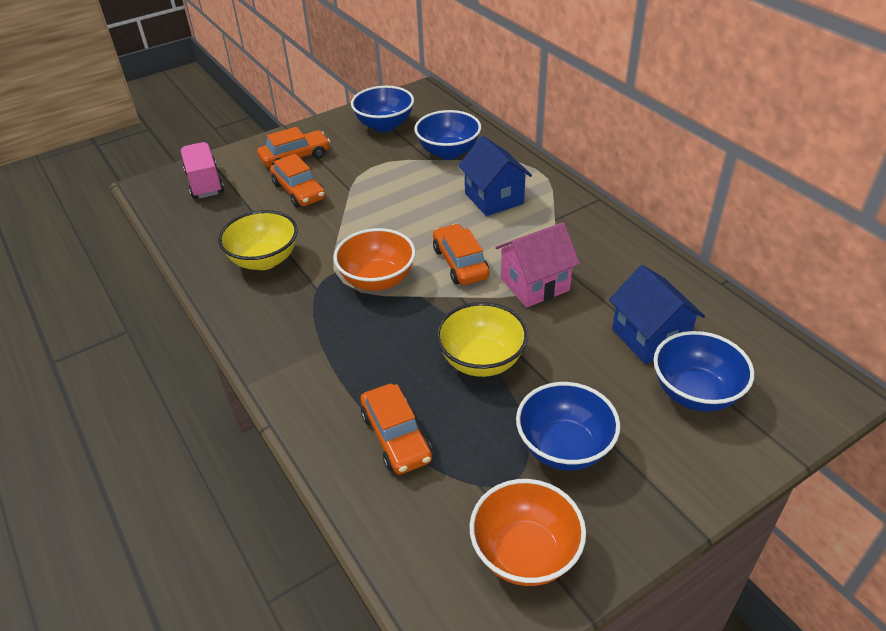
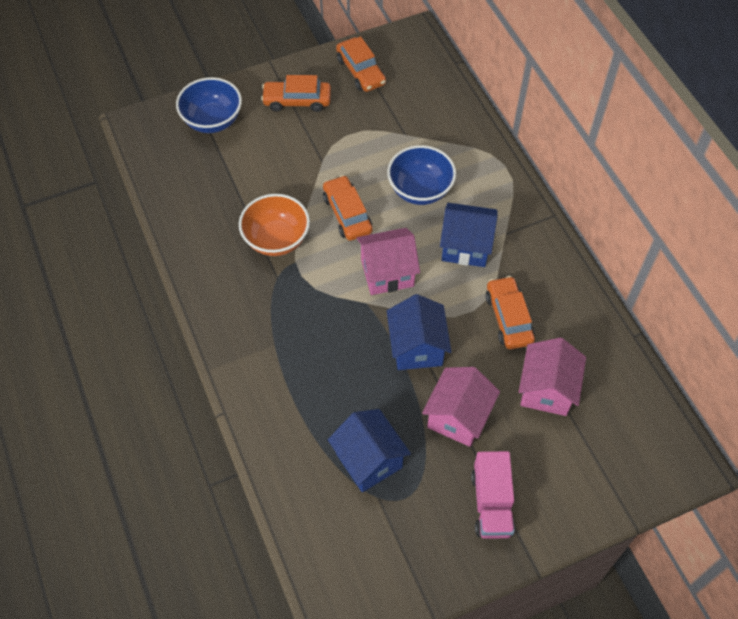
blue bowl: 4 -> 2
blue house: 2 -> 3
orange bowl: 2 -> 1
pink house: 1 -> 3
yellow bowl: 2 -> 0

